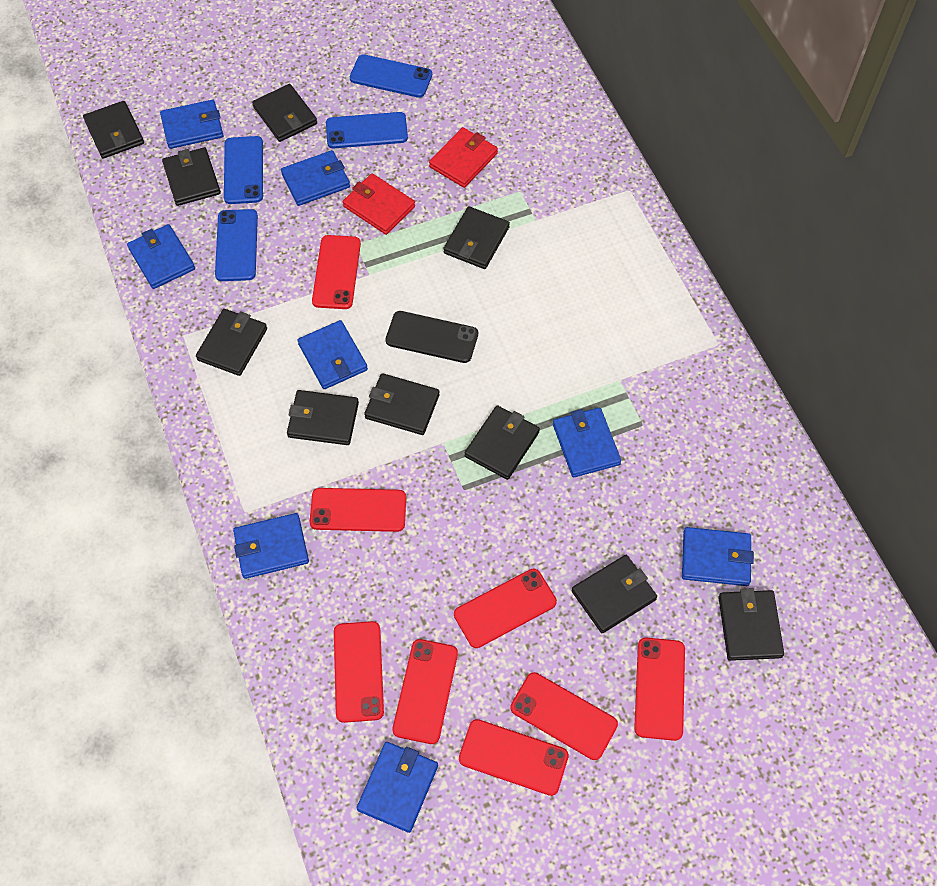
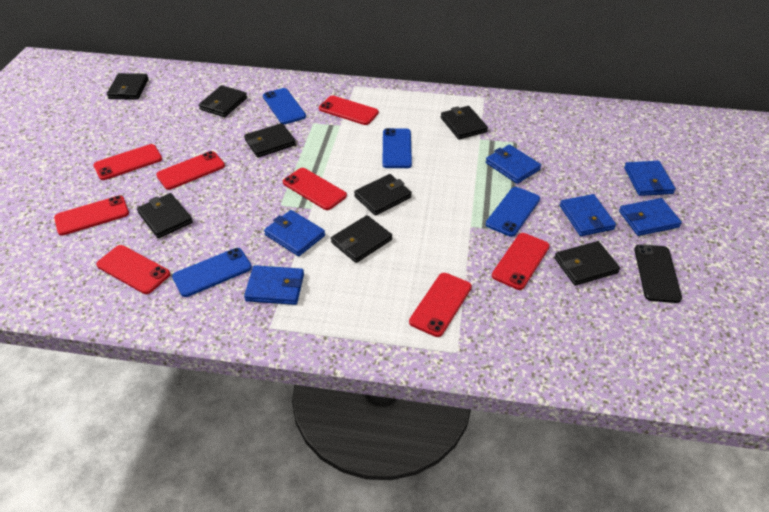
black wallet: 10 -> 8
blue wallet: 8 -> 6
red wallet: 2 -> 0

